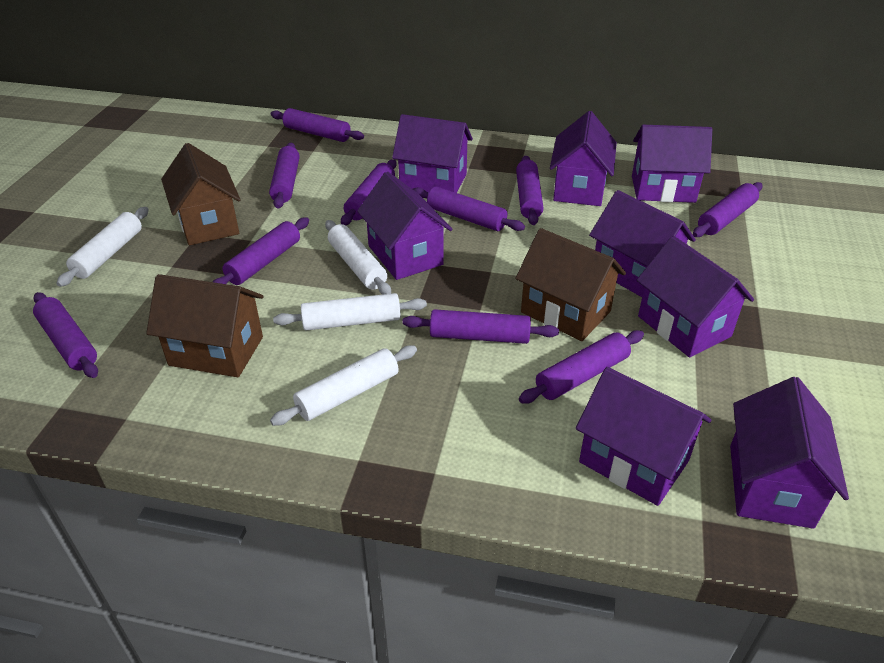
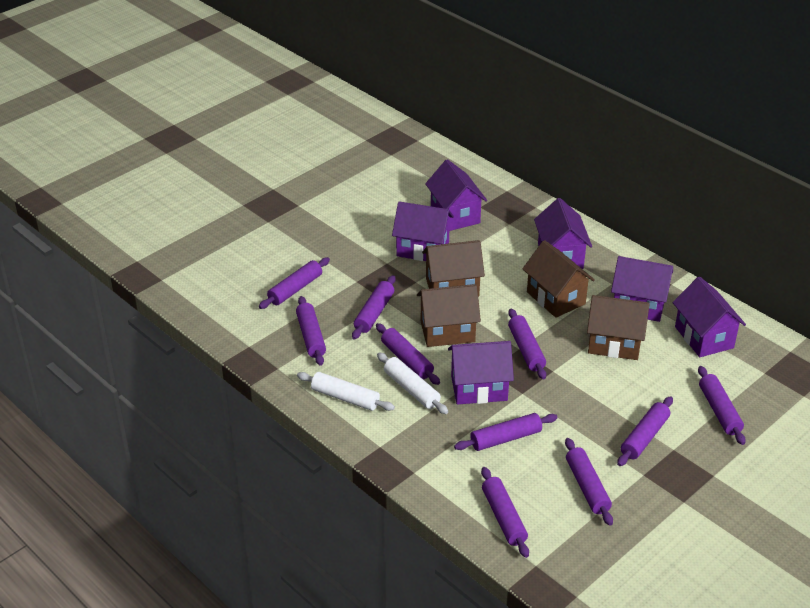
brown house: 3 -> 4
purple house: 8 -> 6
white rolling pin: 4 -> 2

